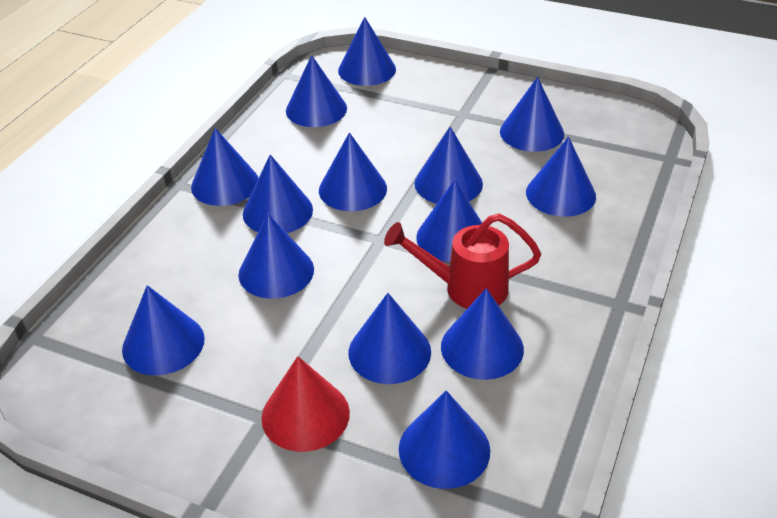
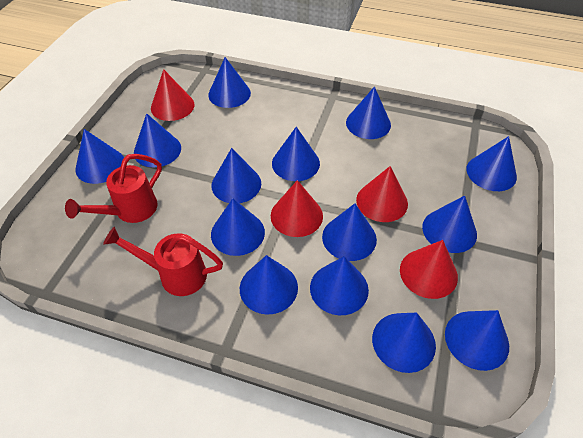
red cone: 1 -> 4
red watering can: 1 -> 2

